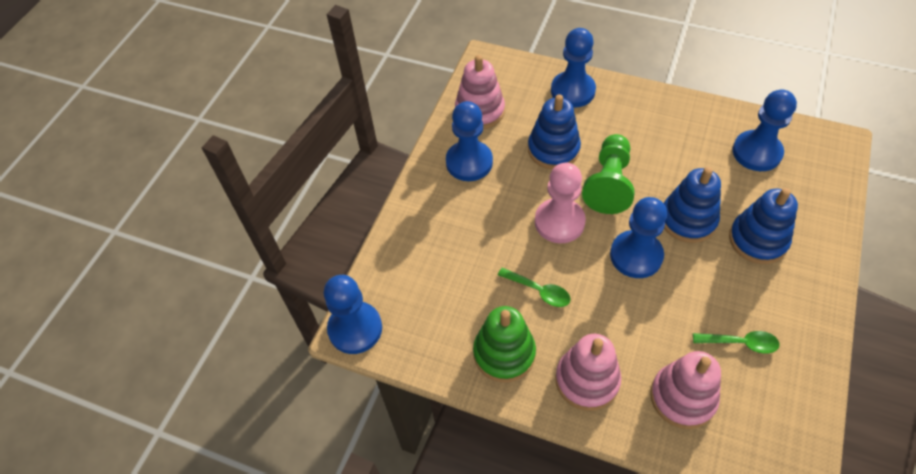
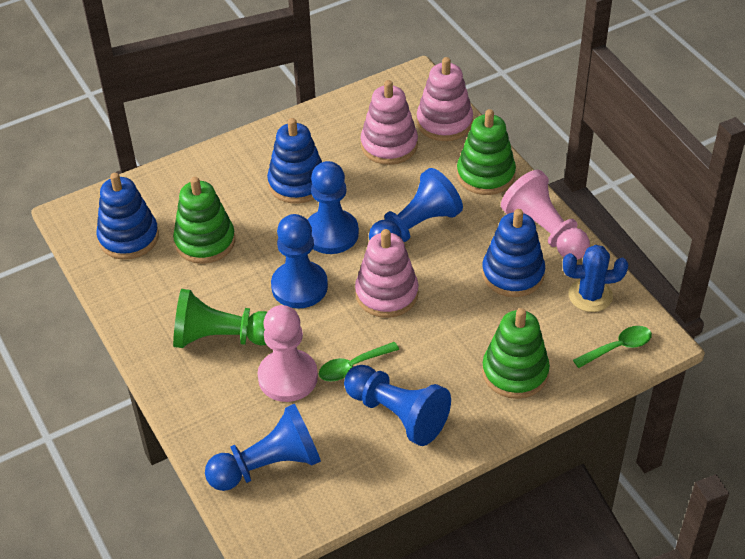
blue cactus: 0 -> 1
green stacking toy: 1 -> 3
pink pawn: 1 -> 2

